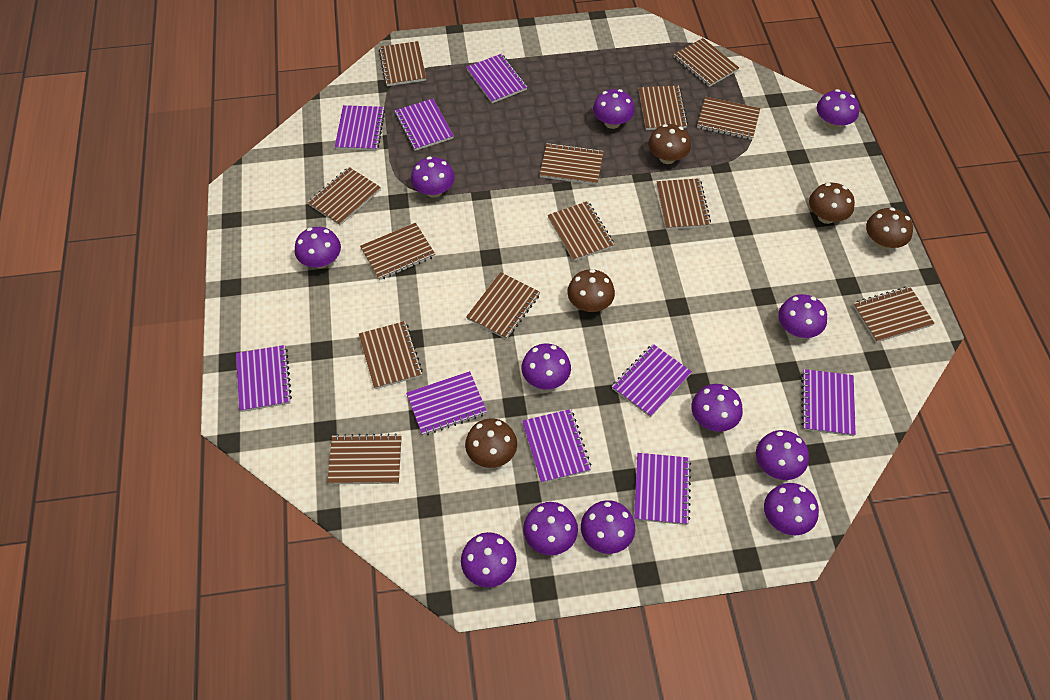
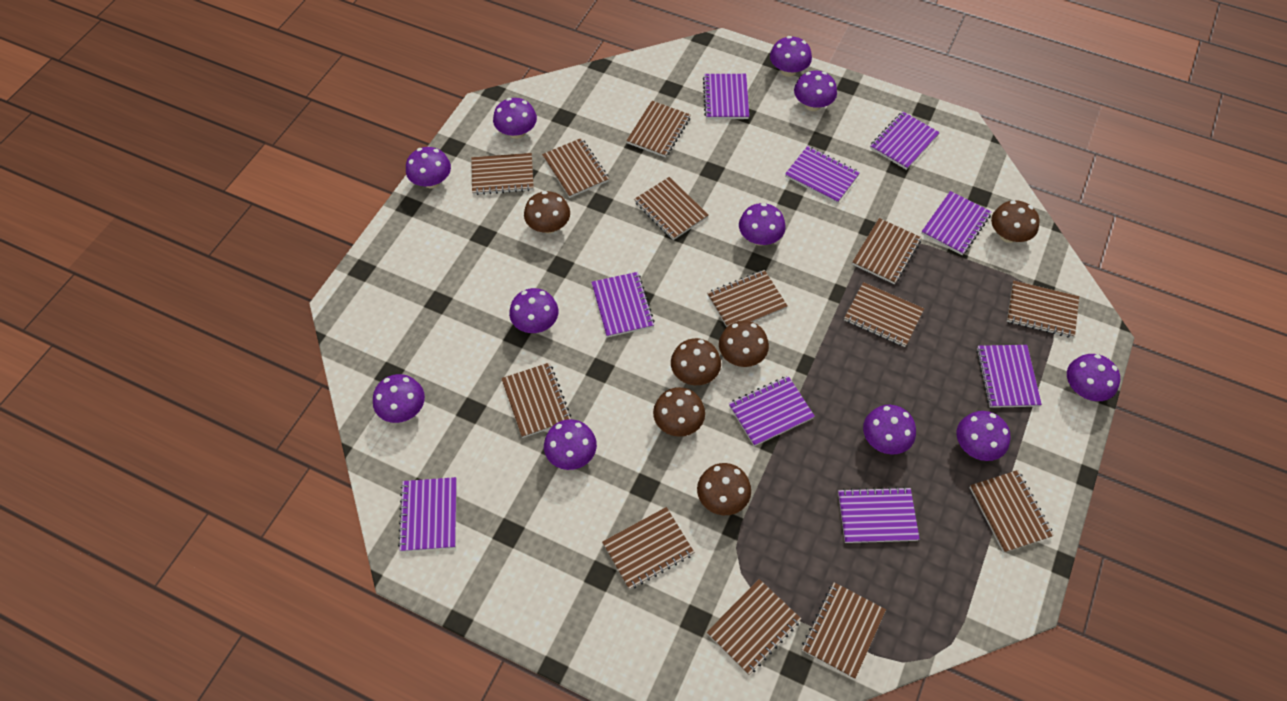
brown mushroom: 5 -> 6
purple mushroom: 12 -> 11

